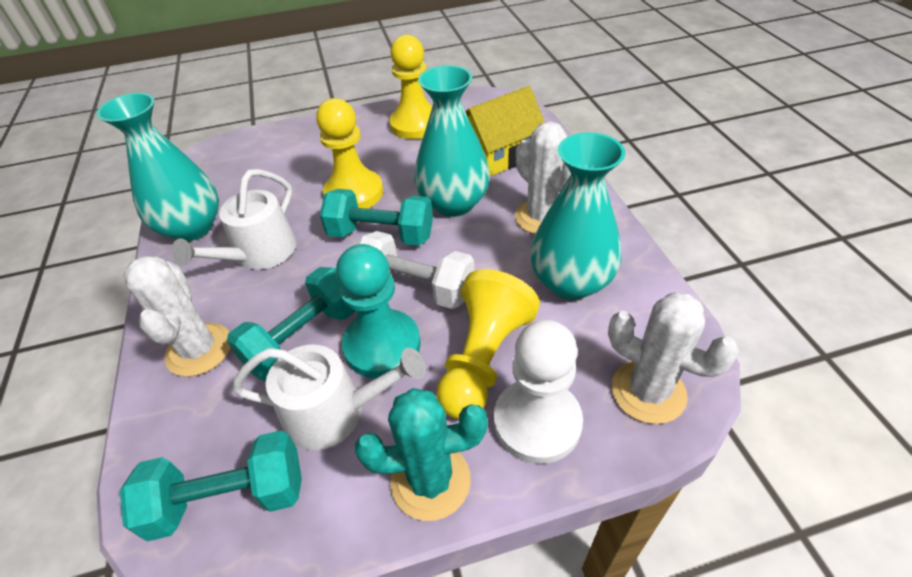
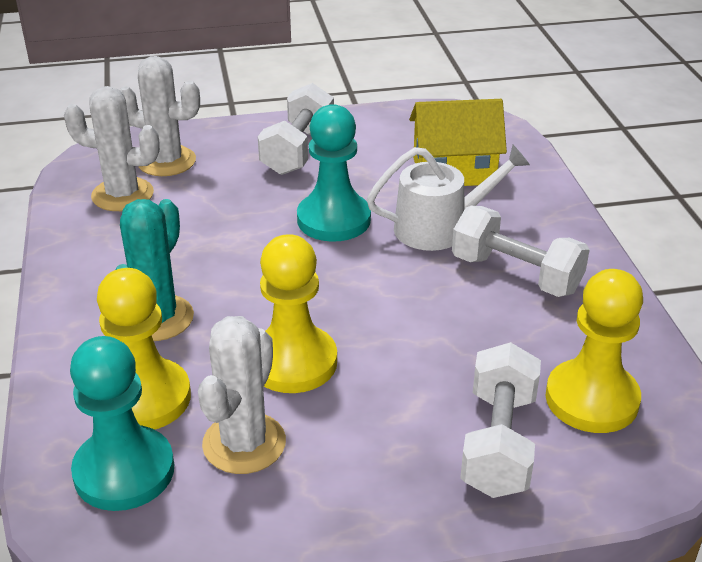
turquoise dumbbell: 3 -> 0
turquoise pawn: 1 -> 2
turquoise vase: 3 -> 0
white dumbbell: 1 -> 3
white pawn: 1 -> 0
white watering can: 2 -> 1

